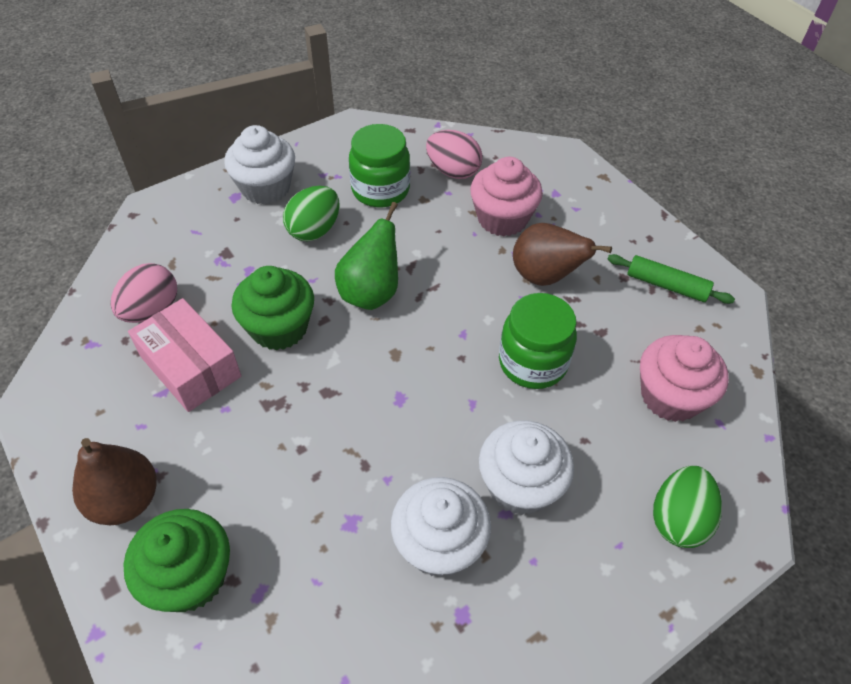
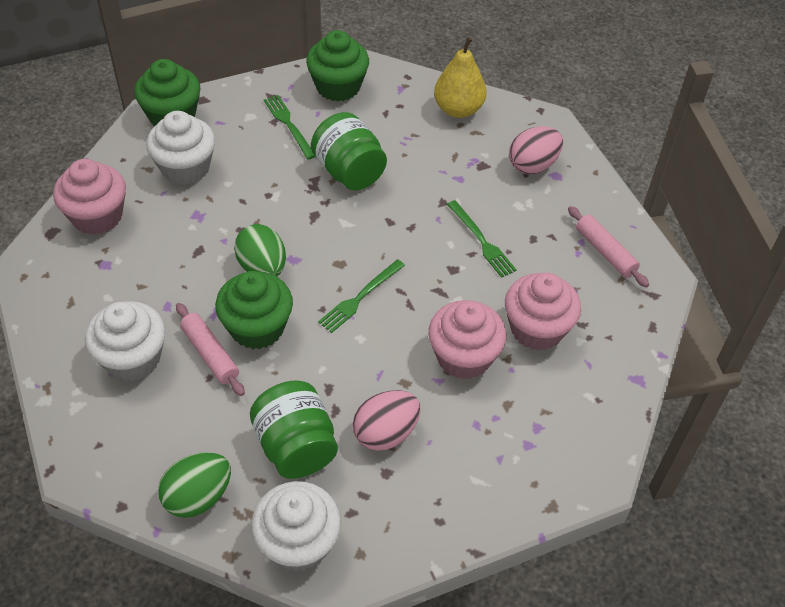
brown pear: 2 -> 0
green cupcake: 2 -> 3
green fork: 0 -> 3
green pear: 1 -> 0
green rolling pin: 1 -> 0
pink box: 1 -> 0
pink cupcake: 2 -> 3
pink rolling pin: 0 -> 2
yellow pear: 0 -> 1

